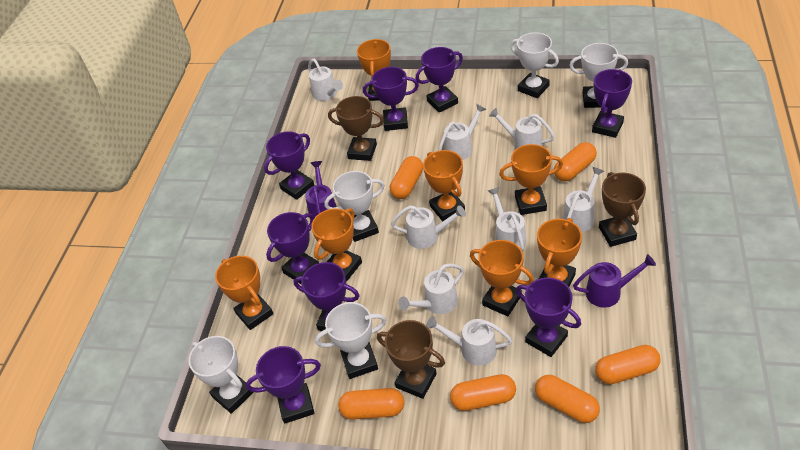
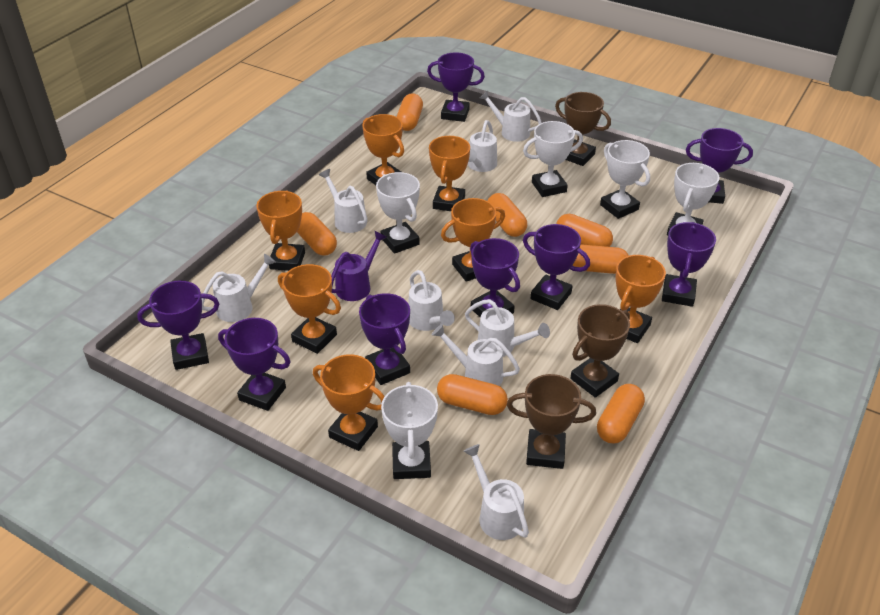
orange capsule: 6 -> 7
purple watering can: 2 -> 1

